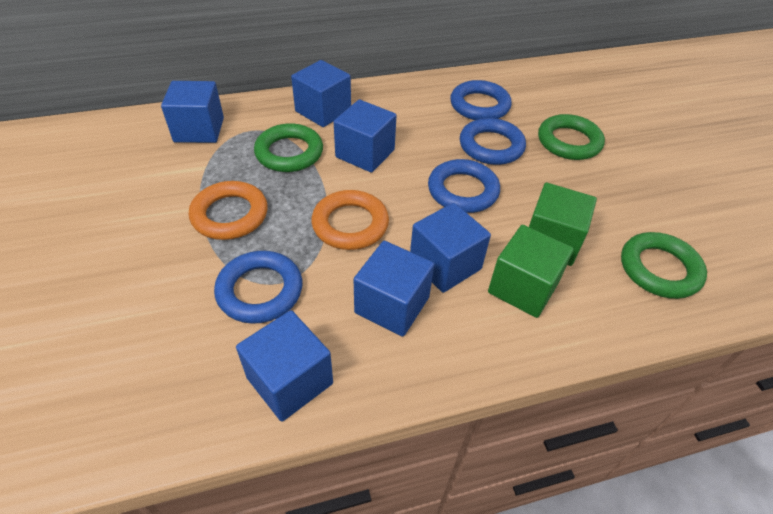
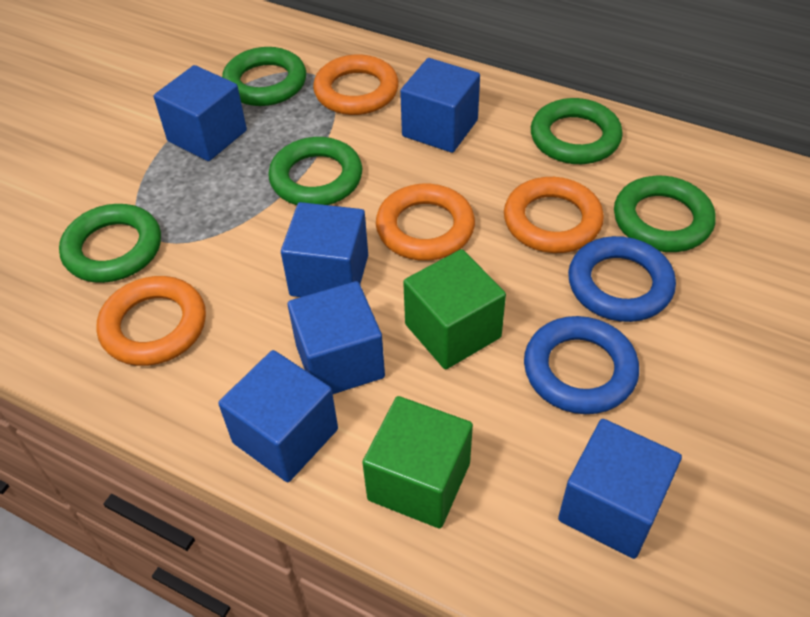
blue ring: 4 -> 2
green ring: 3 -> 5
orange ring: 2 -> 4

